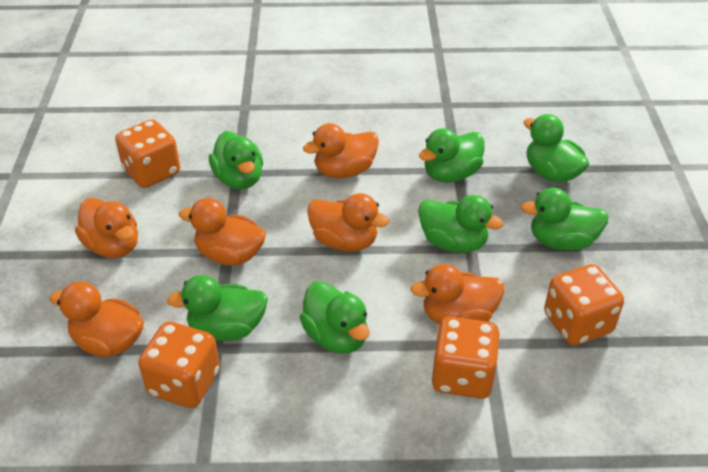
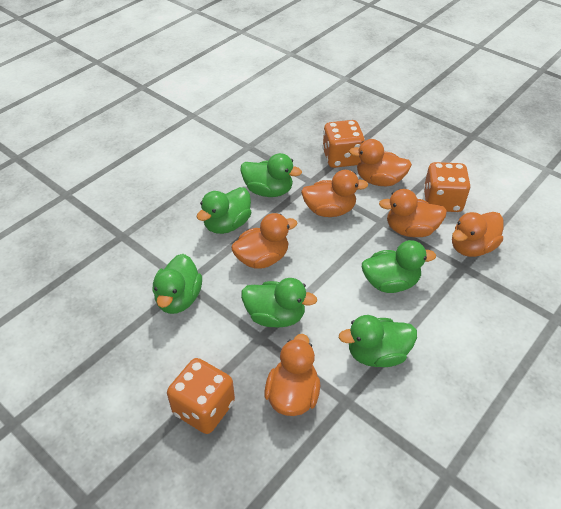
green duck: 7 -> 6
orange dice: 4 -> 3

